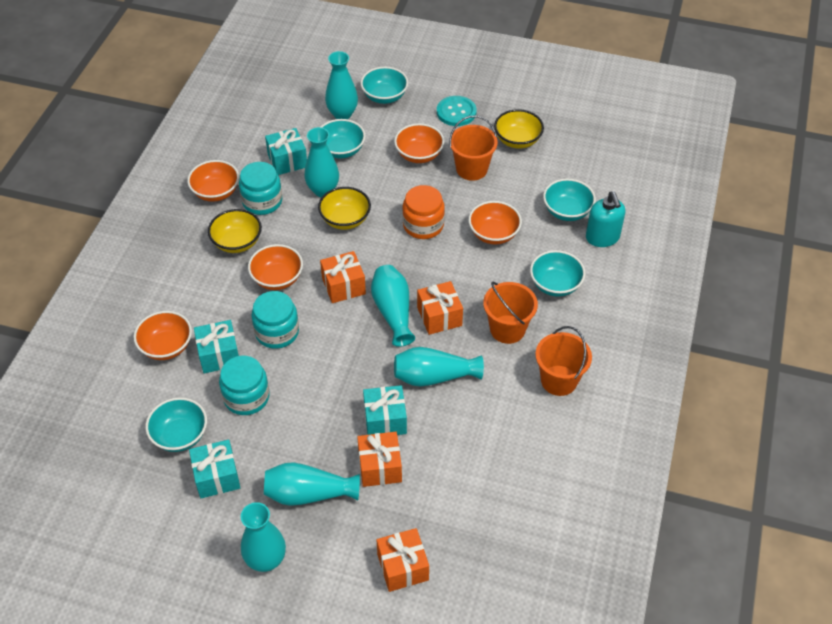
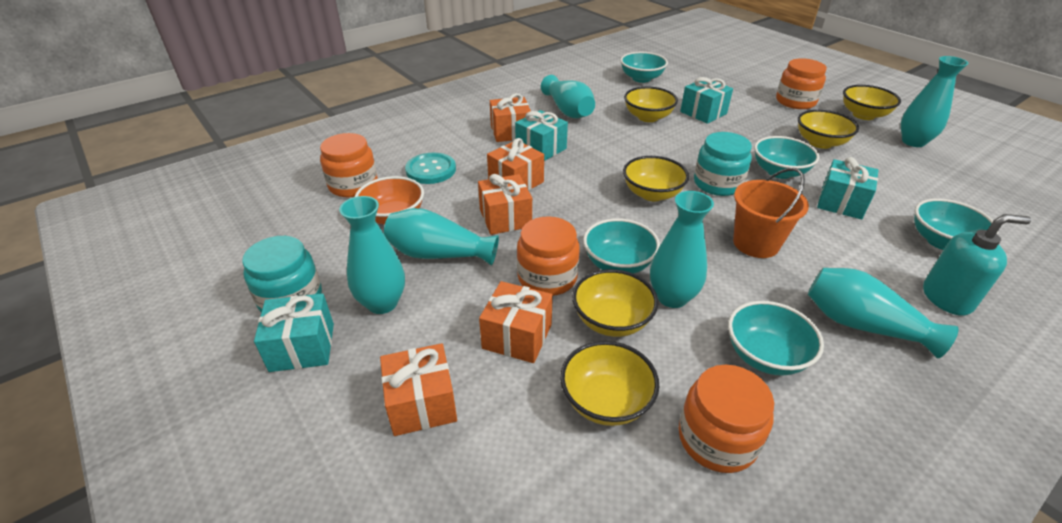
orange bowl: 5 -> 1
orange bucket: 3 -> 1
orange gift: 4 -> 5
orange jar: 1 -> 4
turquoise jar: 3 -> 2
yellow bowl: 3 -> 6

